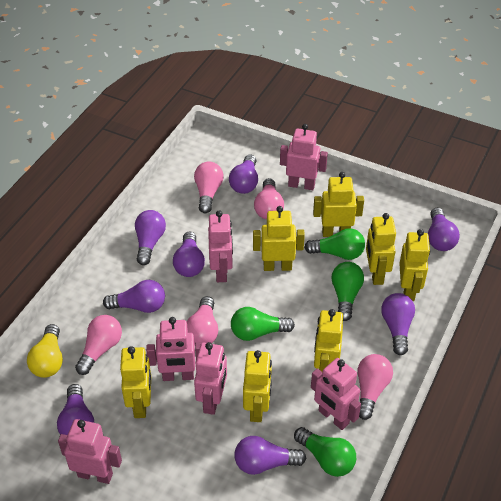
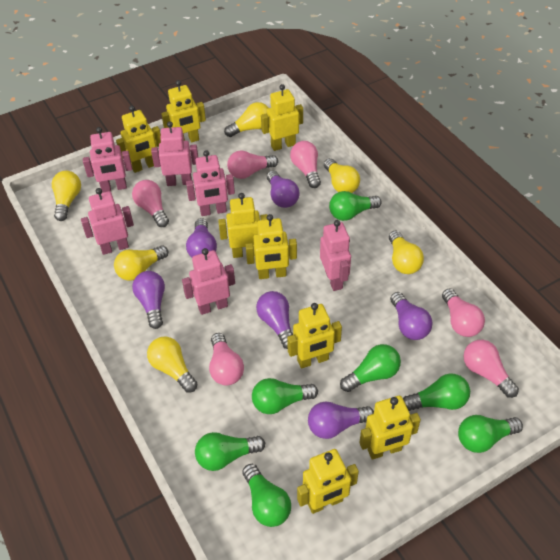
green light bulb: 4 -> 7
pink light bulb: 5 -> 6
purple light bulb: 8 -> 6
yellow light bulb: 1 -> 6
yellow robot: 7 -> 8

